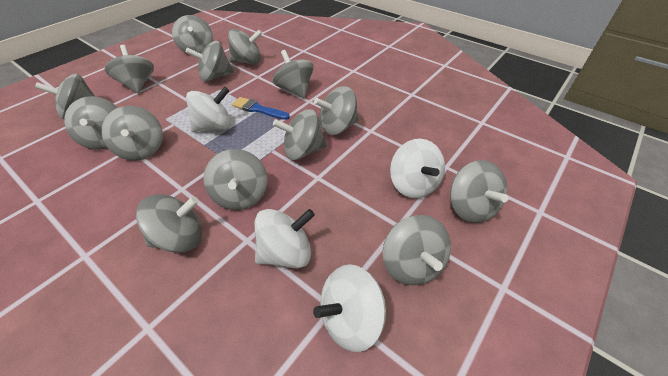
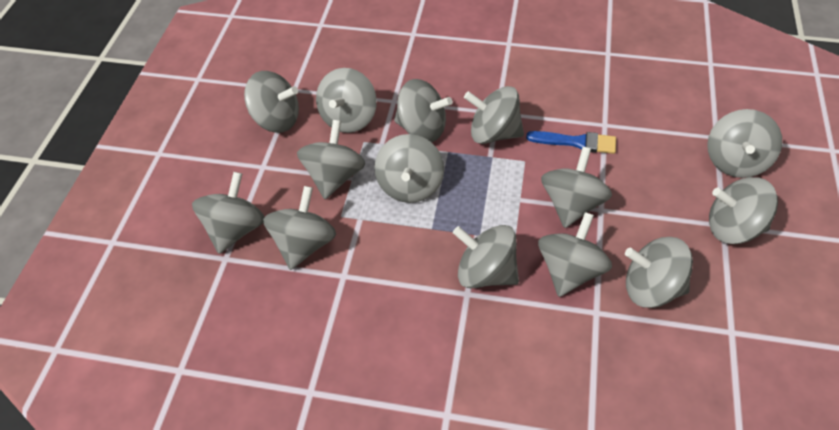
white spinning top: 4 -> 0

